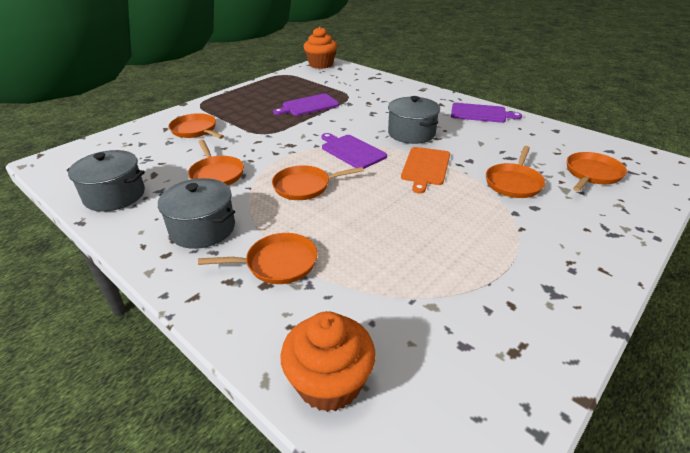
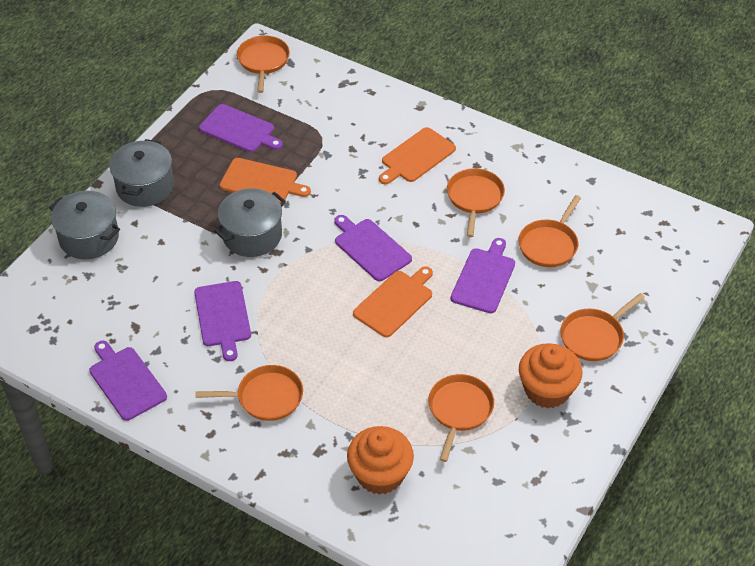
orange cutting board: 1 -> 3
purple cutting board: 3 -> 5

